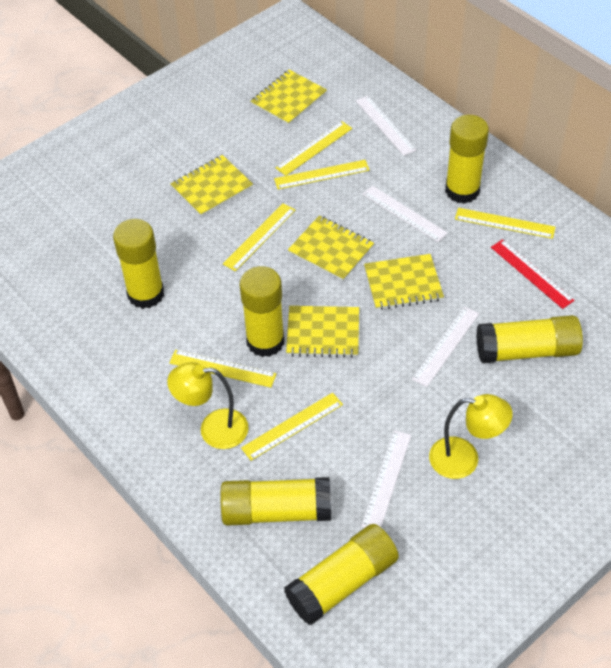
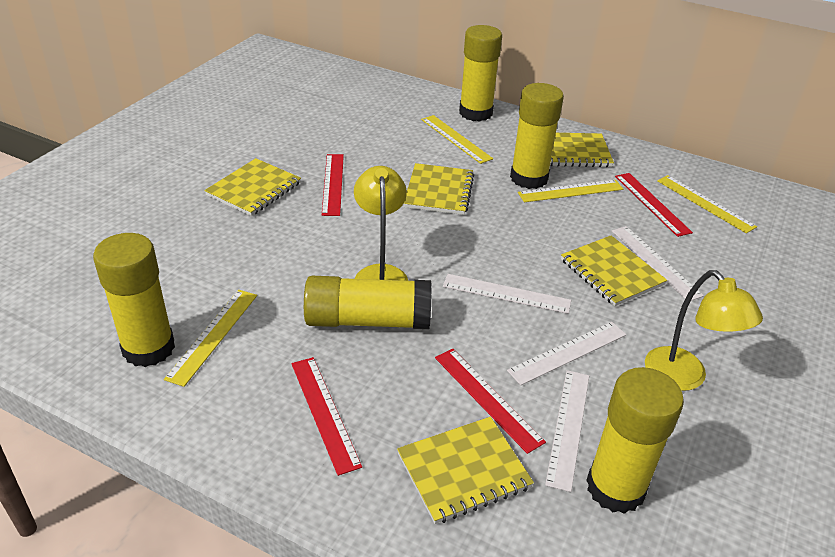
red ruler: 1 -> 4
yellow glue stick: 6 -> 5
yellow ruler: 6 -> 4

